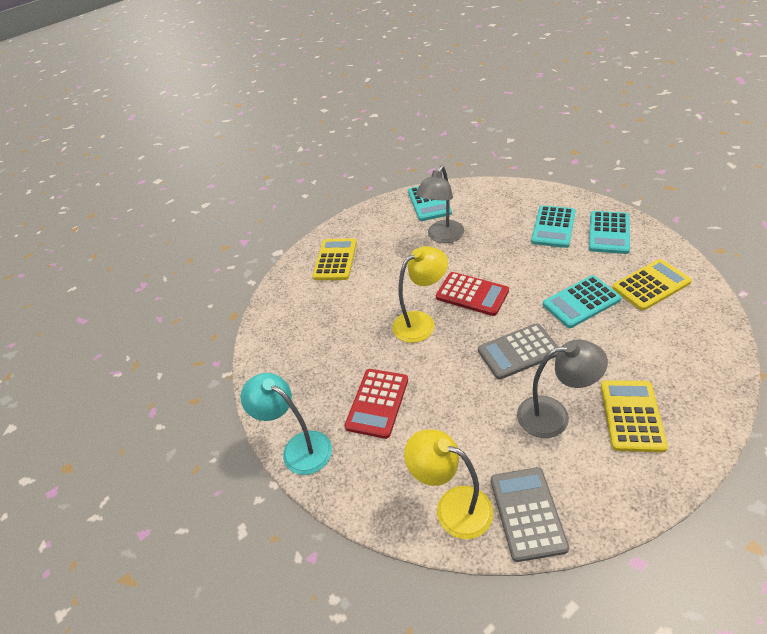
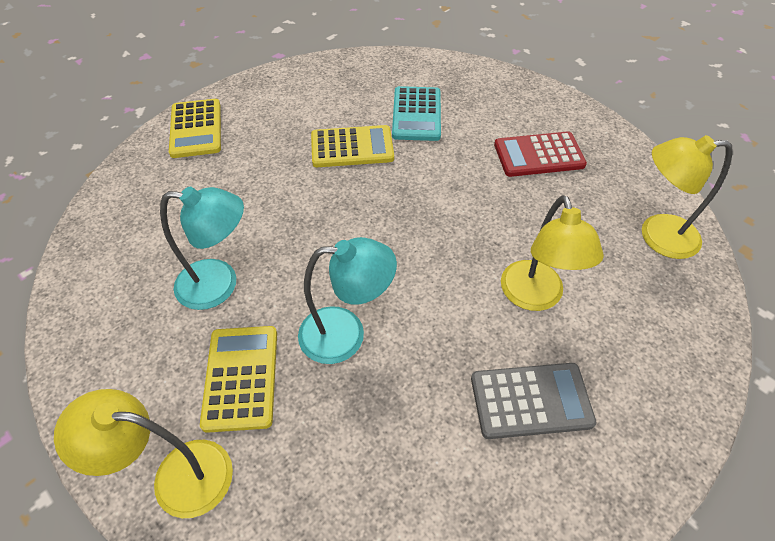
grey calculator: 2 -> 1
grey lamp: 2 -> 0
red calculator: 2 -> 1
turquoise calculator: 4 -> 1
turquoise lamp: 1 -> 2
yellow lamp: 2 -> 3

